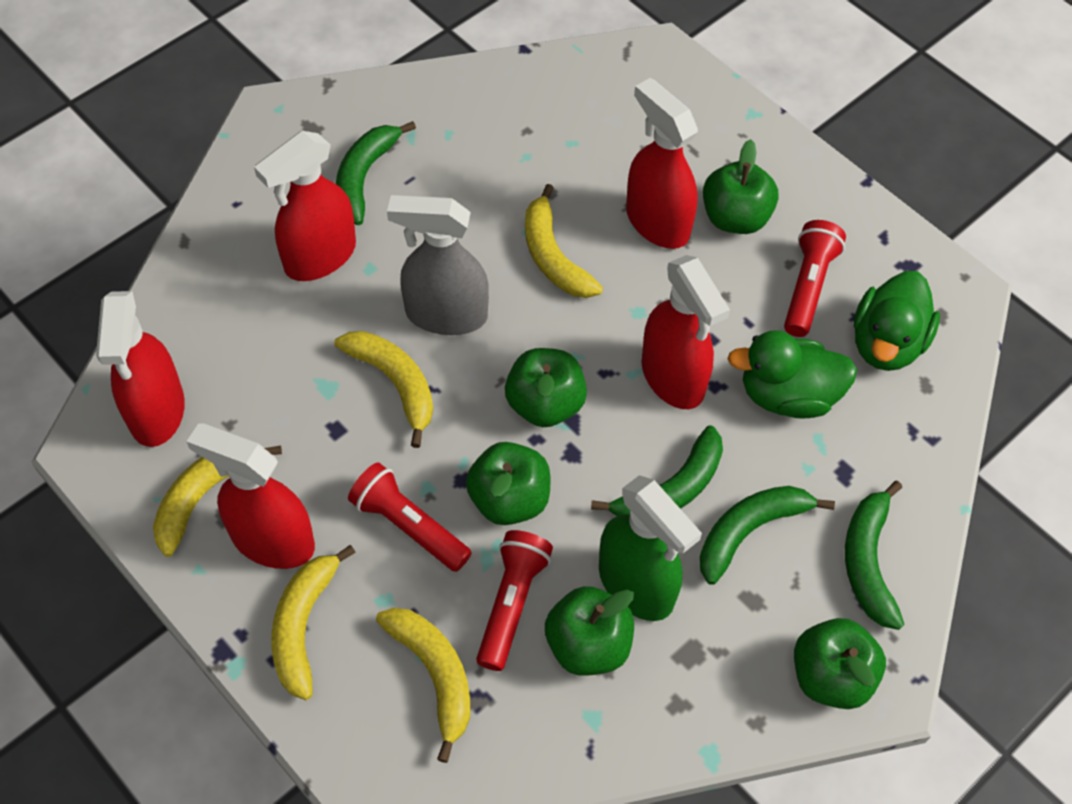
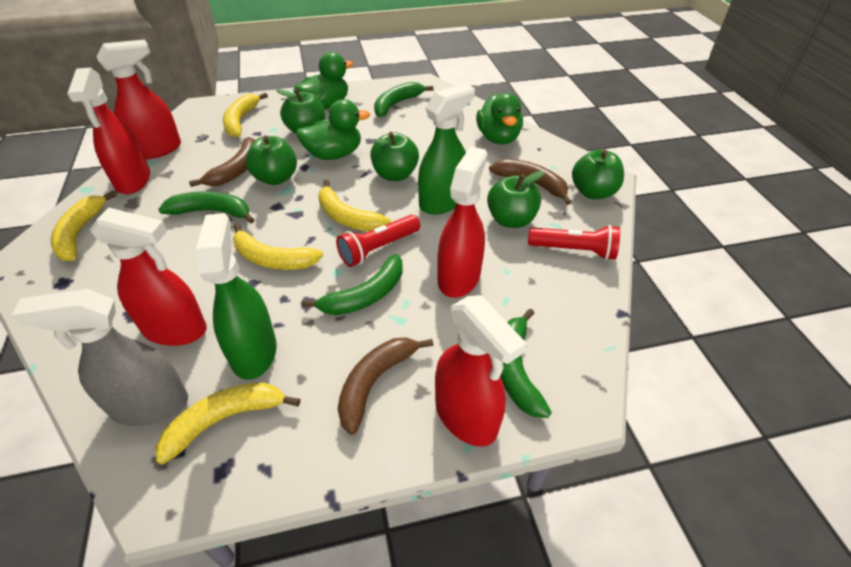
brown banana: 0 -> 3
green duck: 2 -> 3
green spray bottle: 1 -> 2
red flashlight: 3 -> 2

